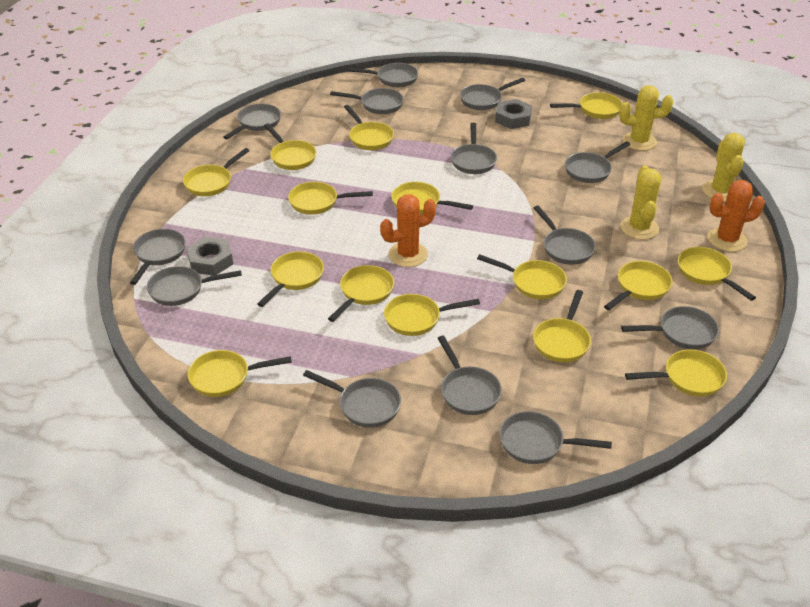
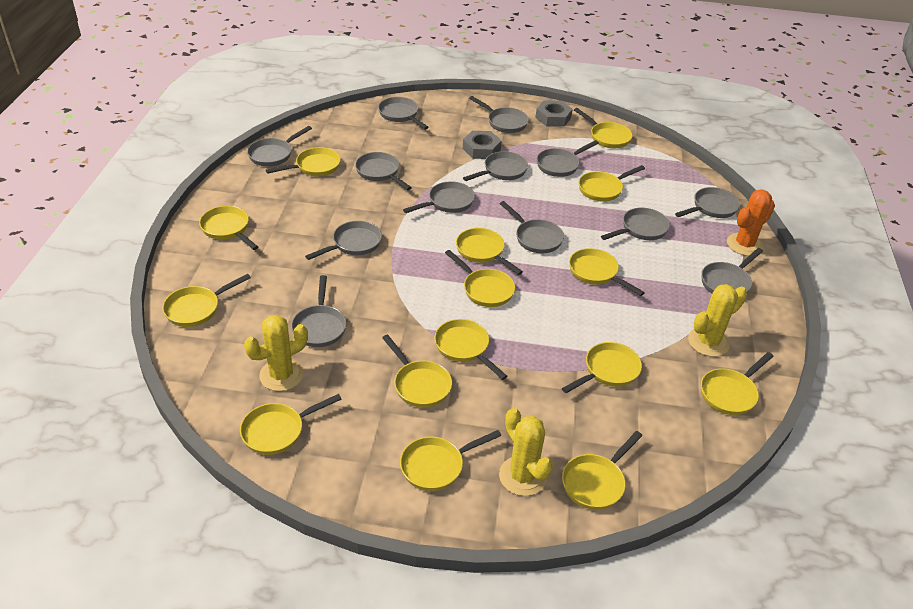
orange cactus: 2 -> 1

